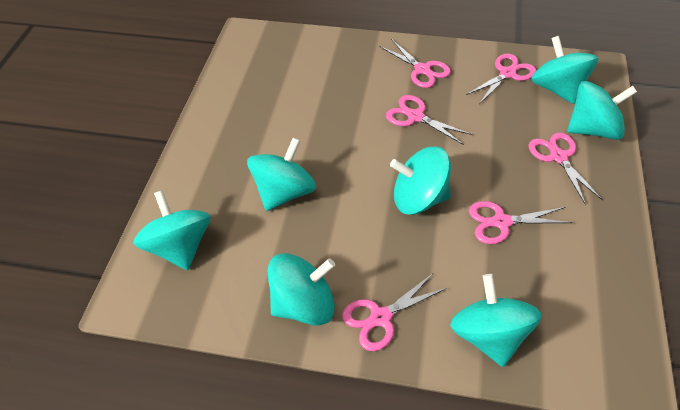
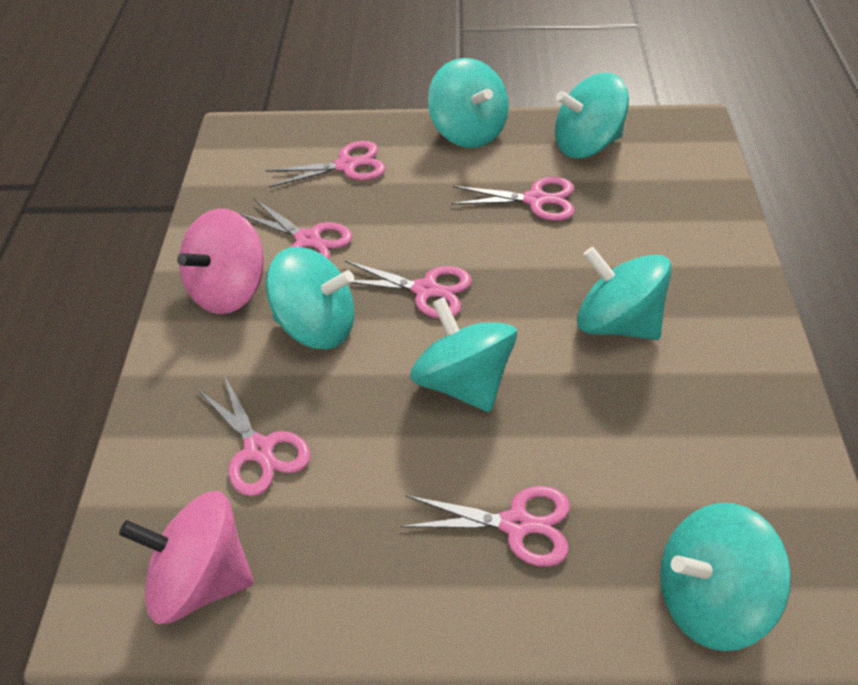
pink spinning top: 0 -> 2
turquoise spinning top: 7 -> 6

